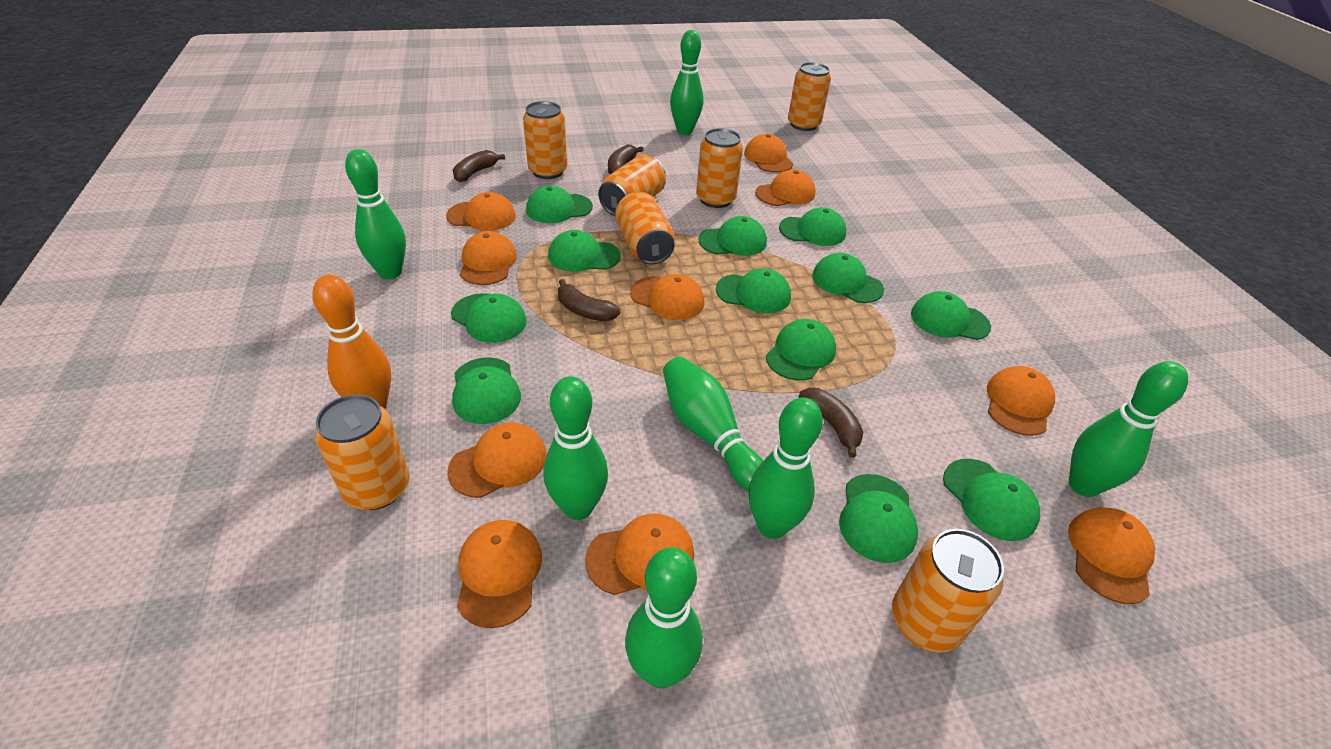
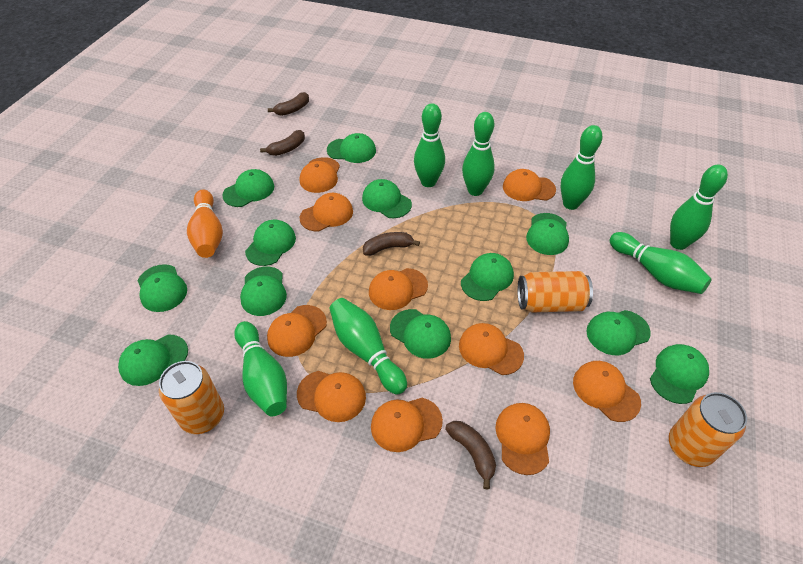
orange can: 7 -> 3

